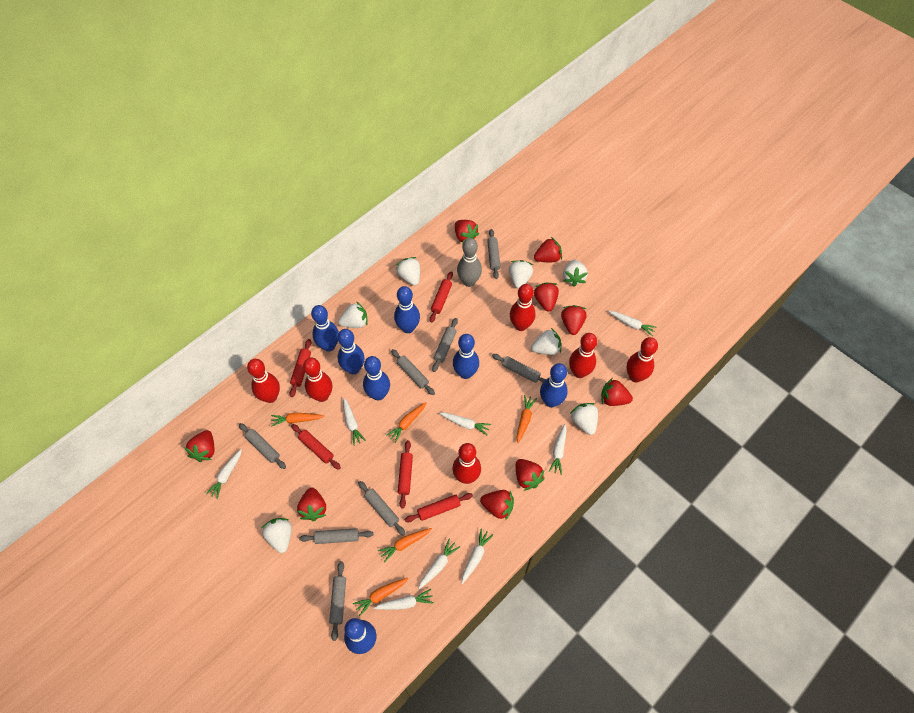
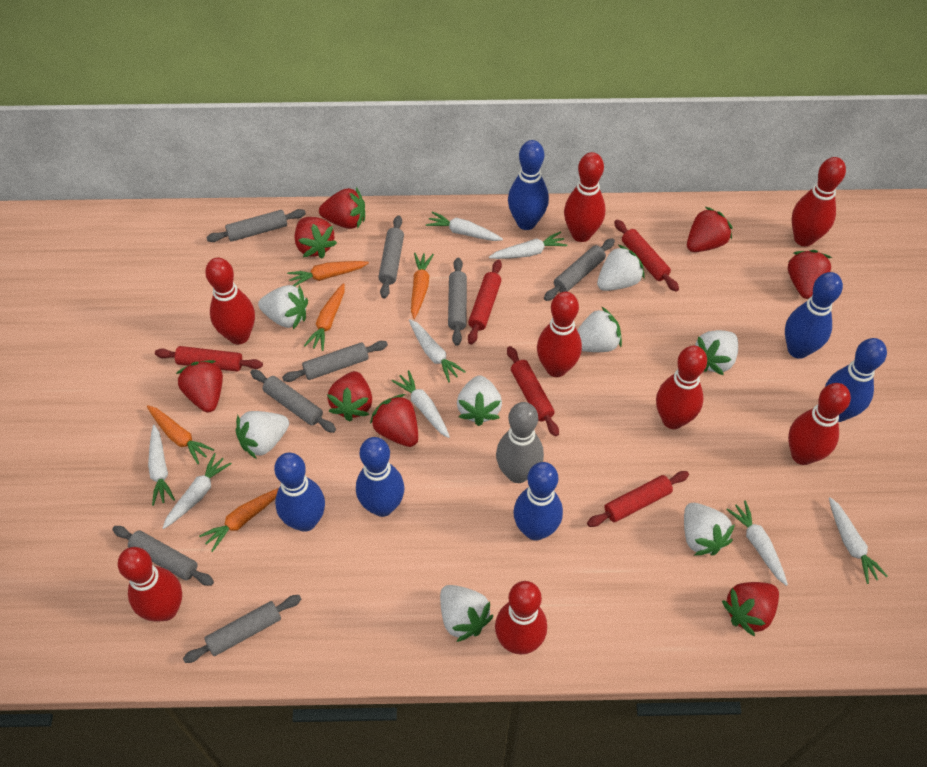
blue bowling pin: 7 -> 6
red bowling pin: 6 -> 8
red strawberry: 9 -> 8
white strawberry: 7 -> 8

